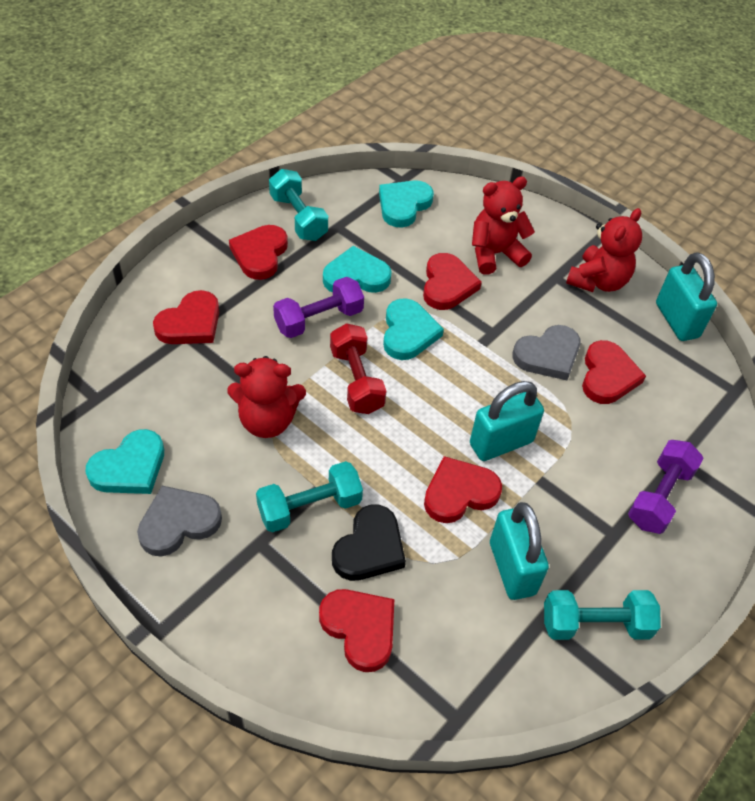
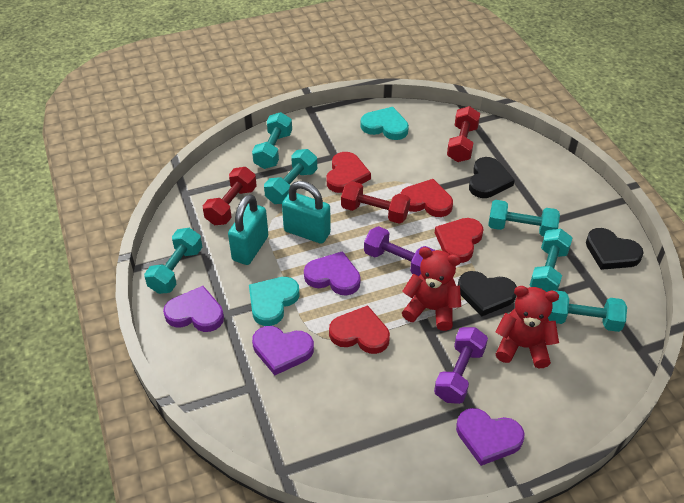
black heart: 1 -> 3
grey heart: 2 -> 0
purple heart: 0 -> 4
red dumbbell: 1 -> 3
red heart: 6 -> 4
red teddy bear: 3 -> 2
turquoise dumbbell: 3 -> 6
turquoise heart: 4 -> 2
turquoise padlock: 3 -> 2

